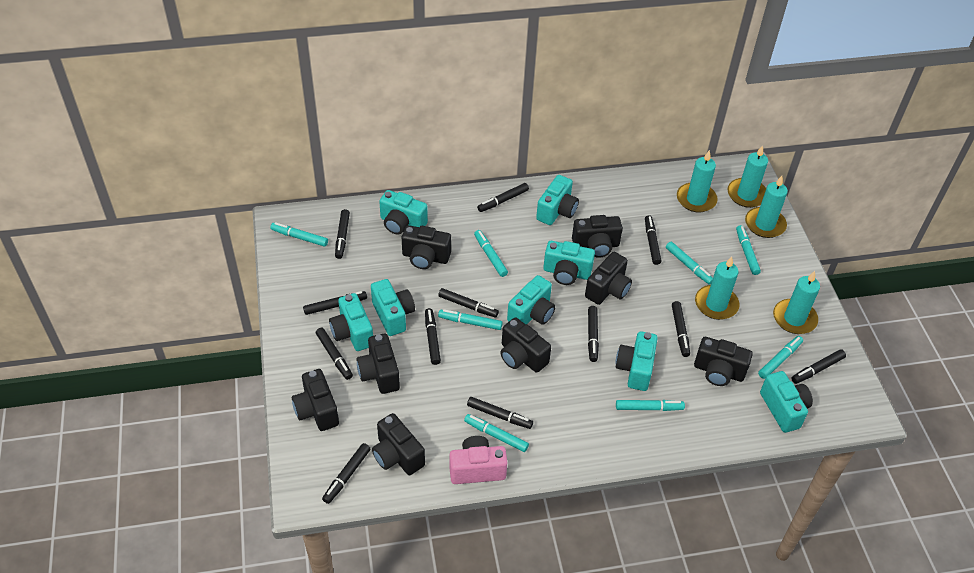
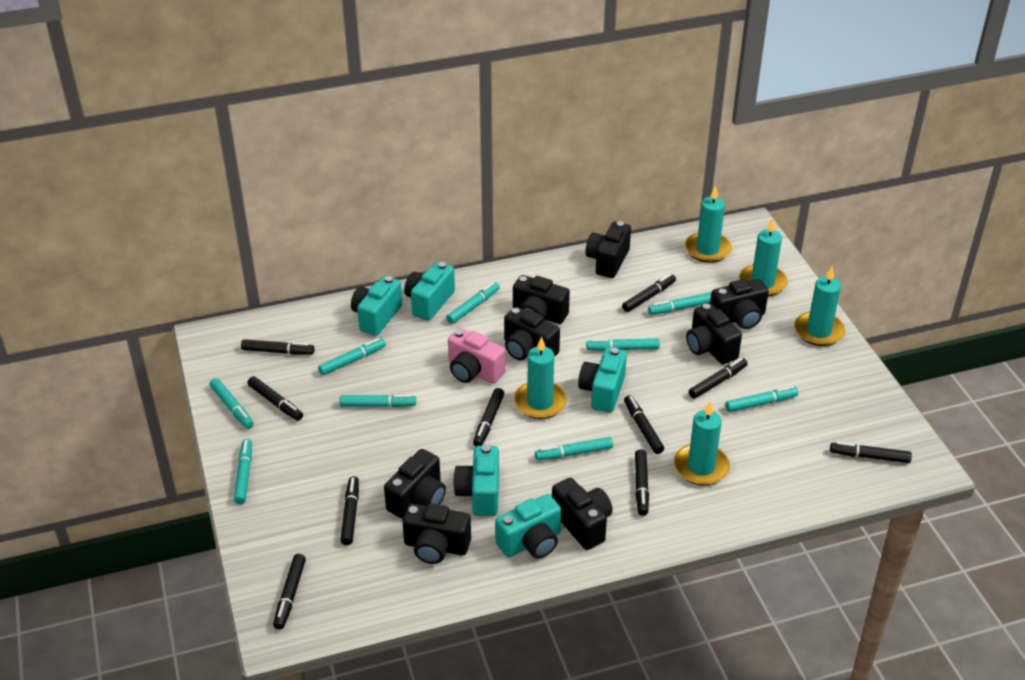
black marker: 12 -> 10
turquoise camera: 8 -> 5
turquoise marker: 8 -> 9

